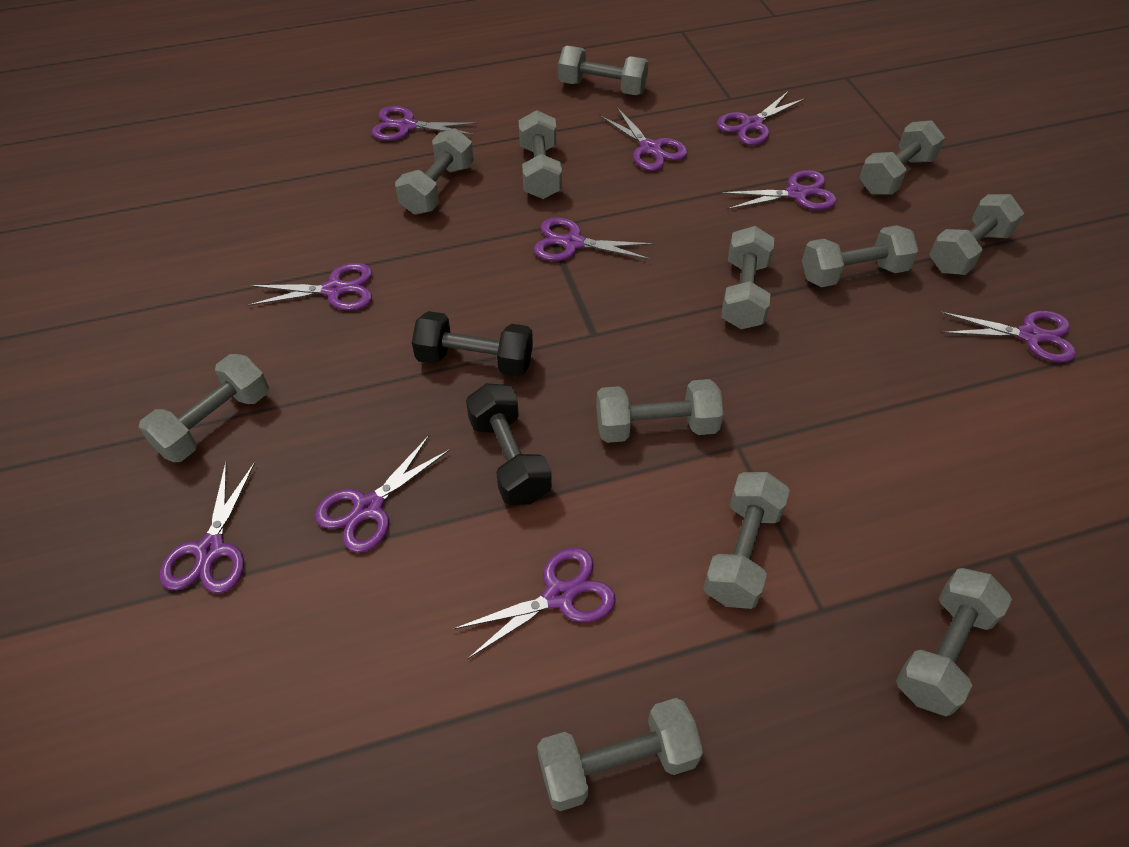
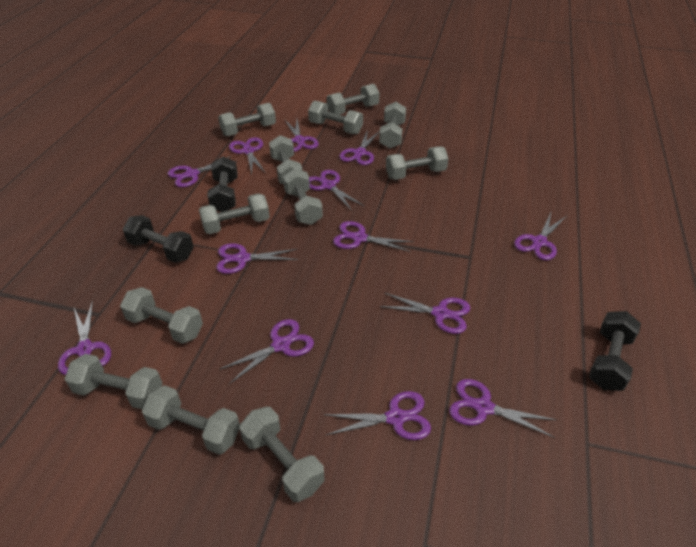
black dumbbell: 2 -> 3
purple scissors: 10 -> 13

